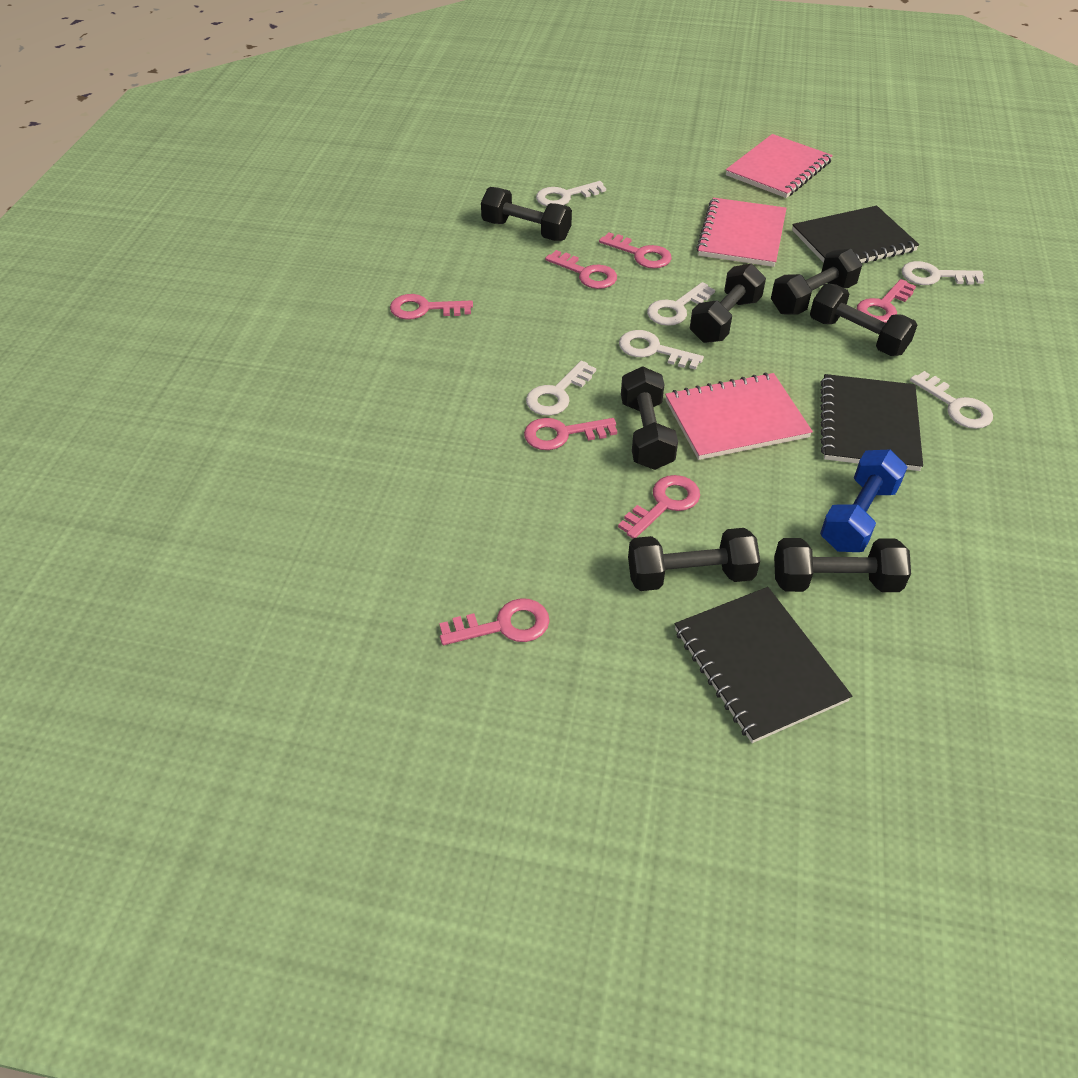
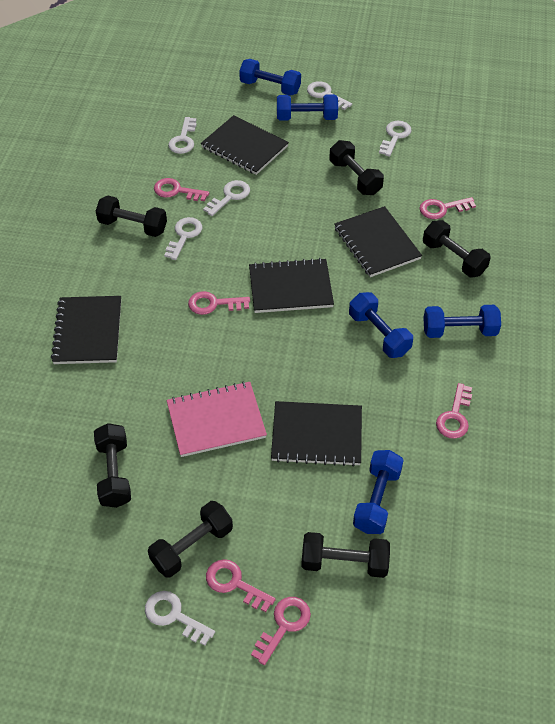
black dumbbell: 7 -> 6
black notebook: 3 -> 5
blue dumbbell: 1 -> 5
pink key: 7 -> 6
pink notebook: 3 -> 1

